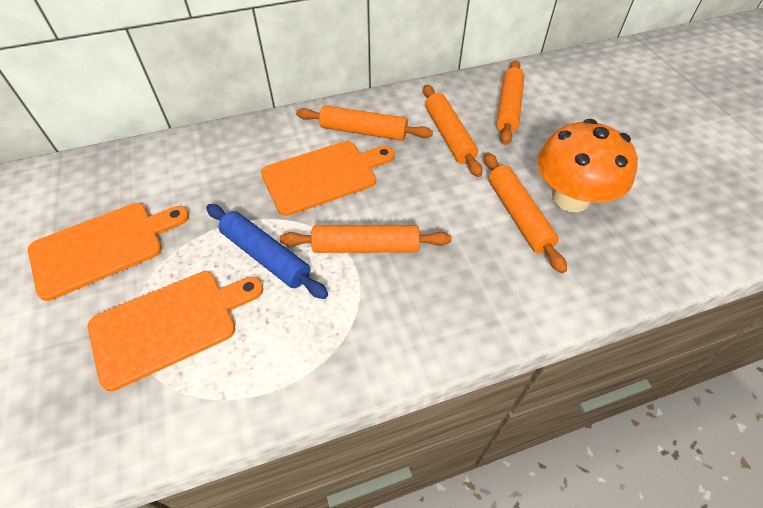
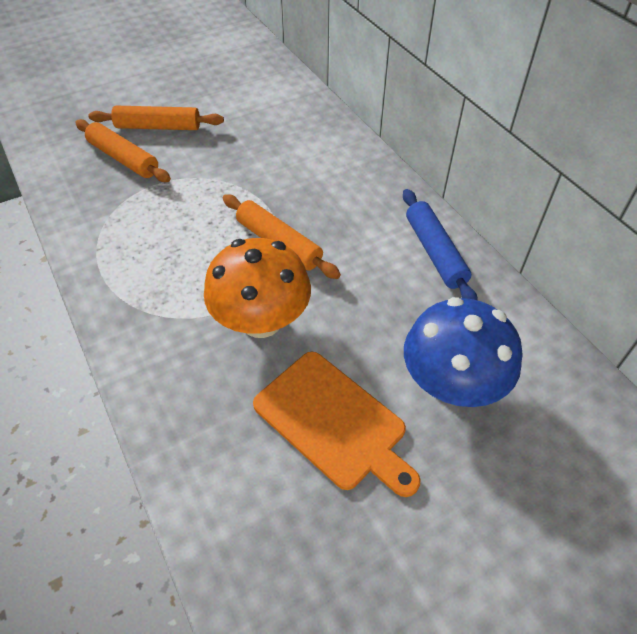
blue mushroom: 0 -> 1
orange cutting board: 3 -> 1
orange rolling pin: 5 -> 3

